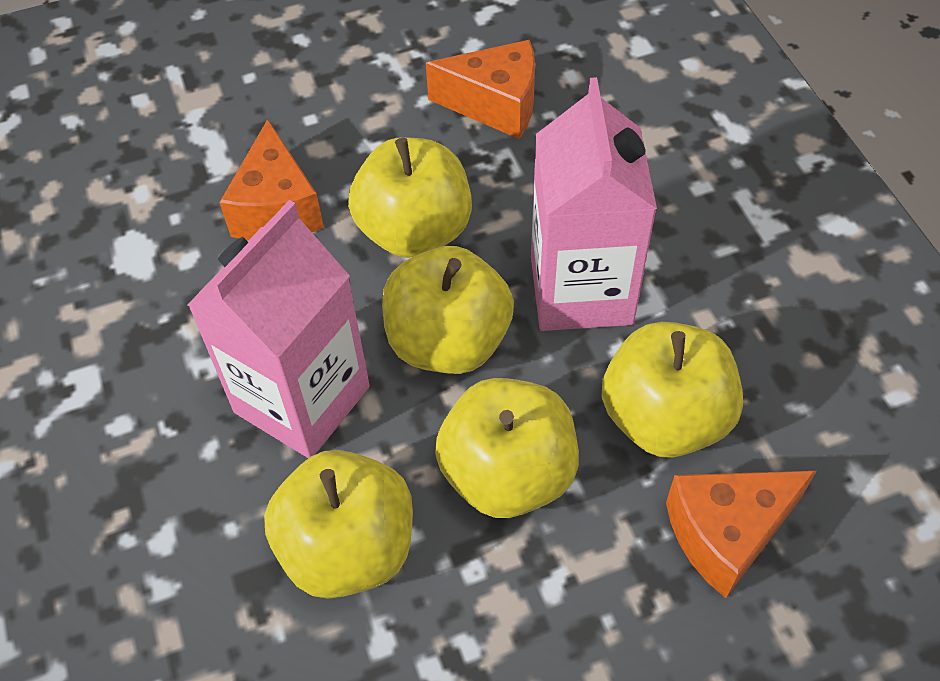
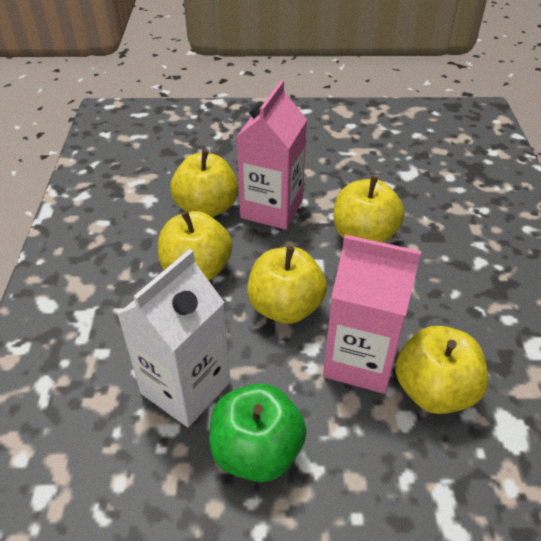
green apple: 0 -> 1
orange cheese: 3 -> 0
white carton: 0 -> 1

